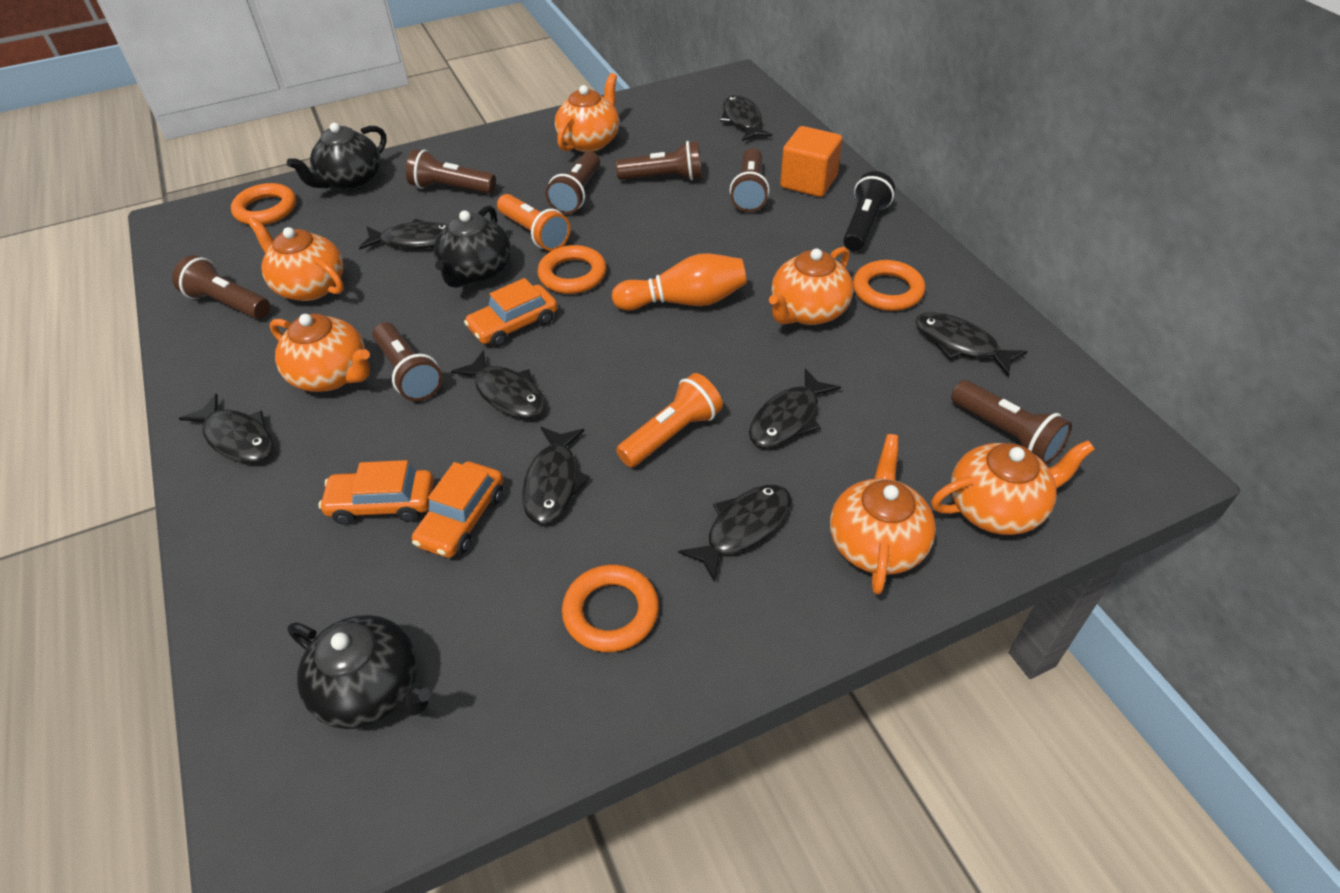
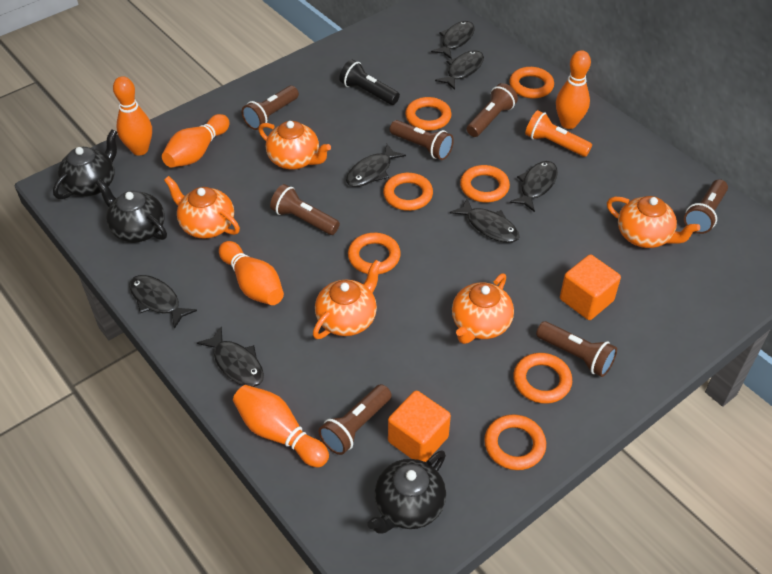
black fish: 8 -> 7
orange bowling pin: 1 -> 5
orange car: 3 -> 0
orange cube: 1 -> 2
orange flashlight: 2 -> 1
orange ring: 4 -> 7
orange teapot: 6 -> 5

